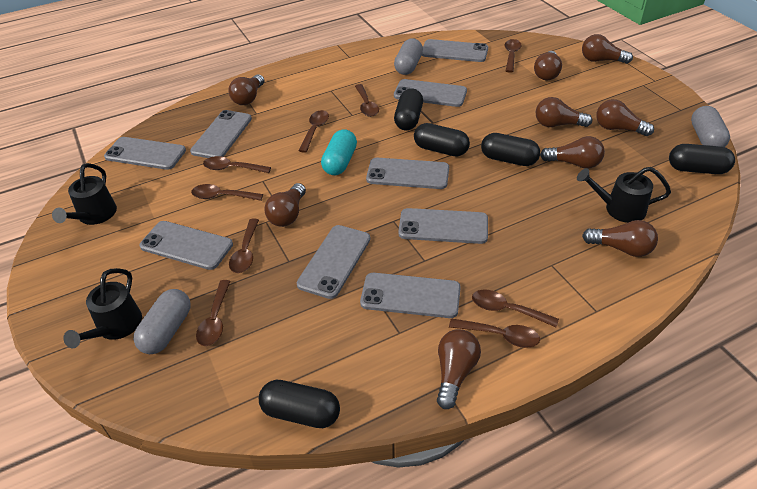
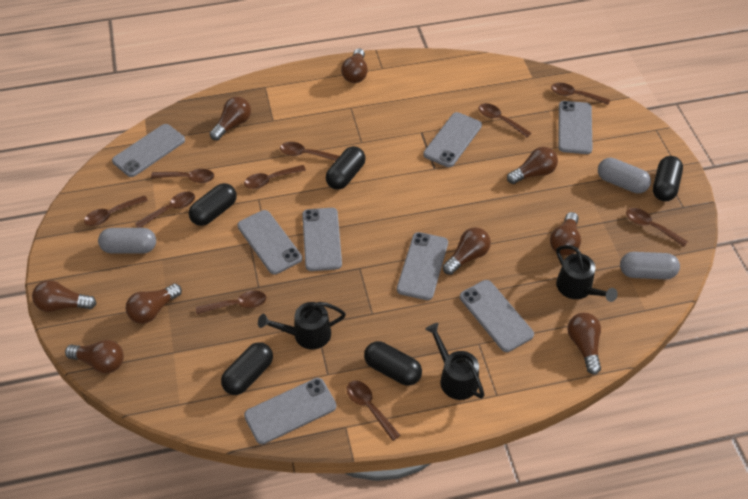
brown spoon: 9 -> 10
grey phone: 9 -> 8
turquoise capsule: 1 -> 0

